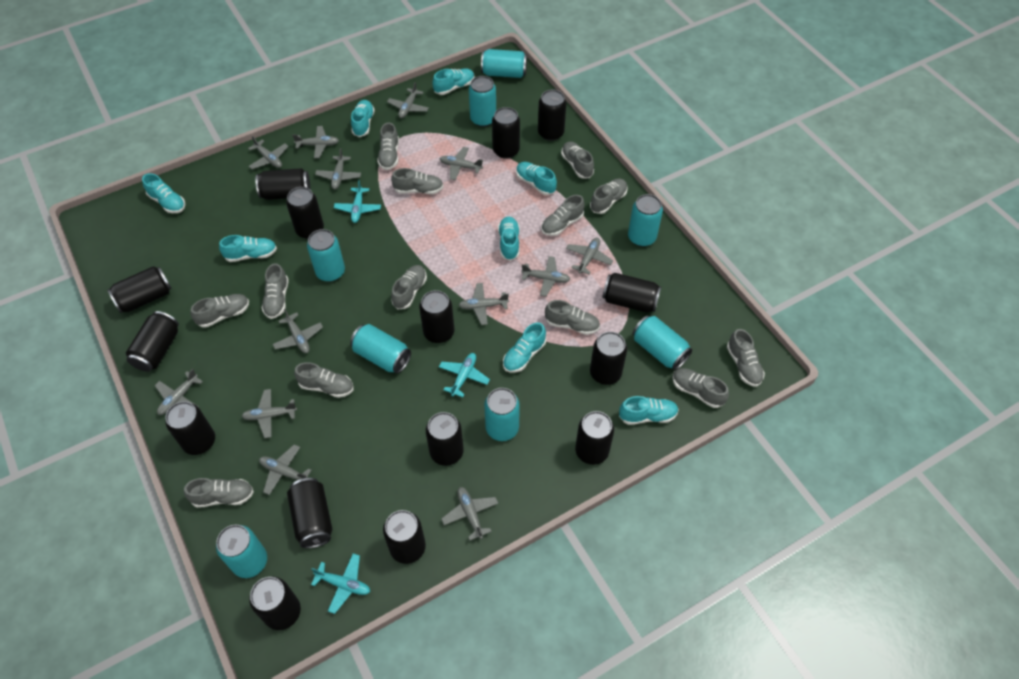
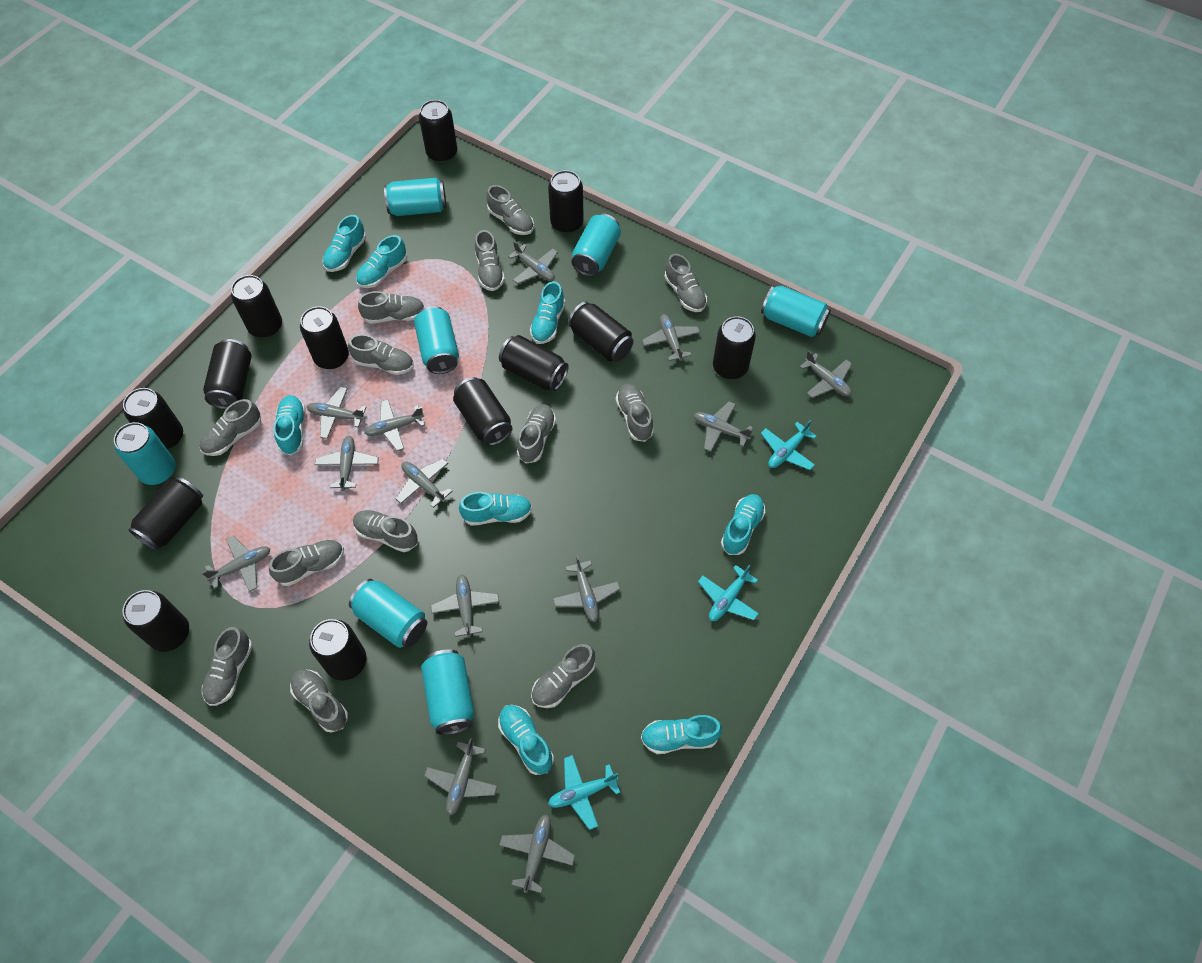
black can: 15 -> 13
turquoise can: 8 -> 7

